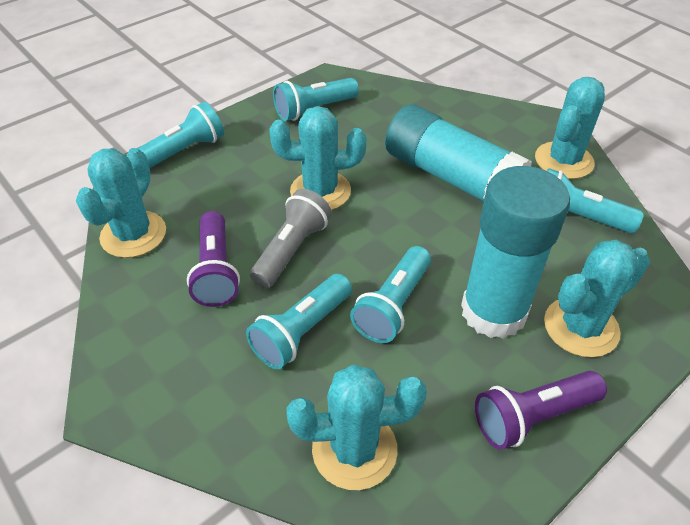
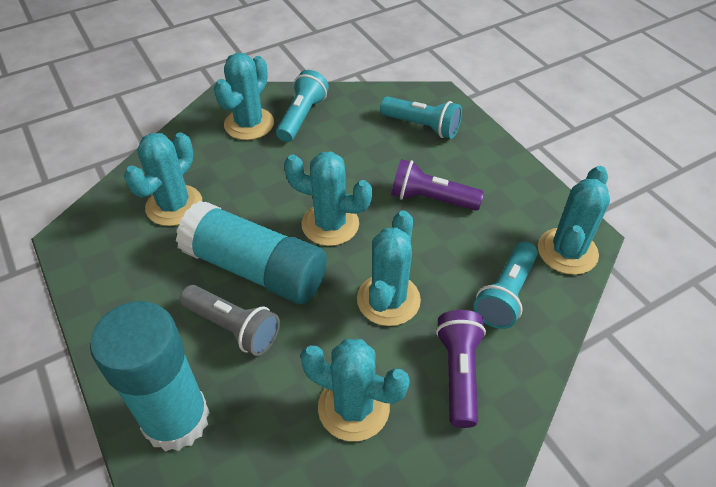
turquoise cactus: 5 -> 6
turquoise flashlight: 5 -> 3

